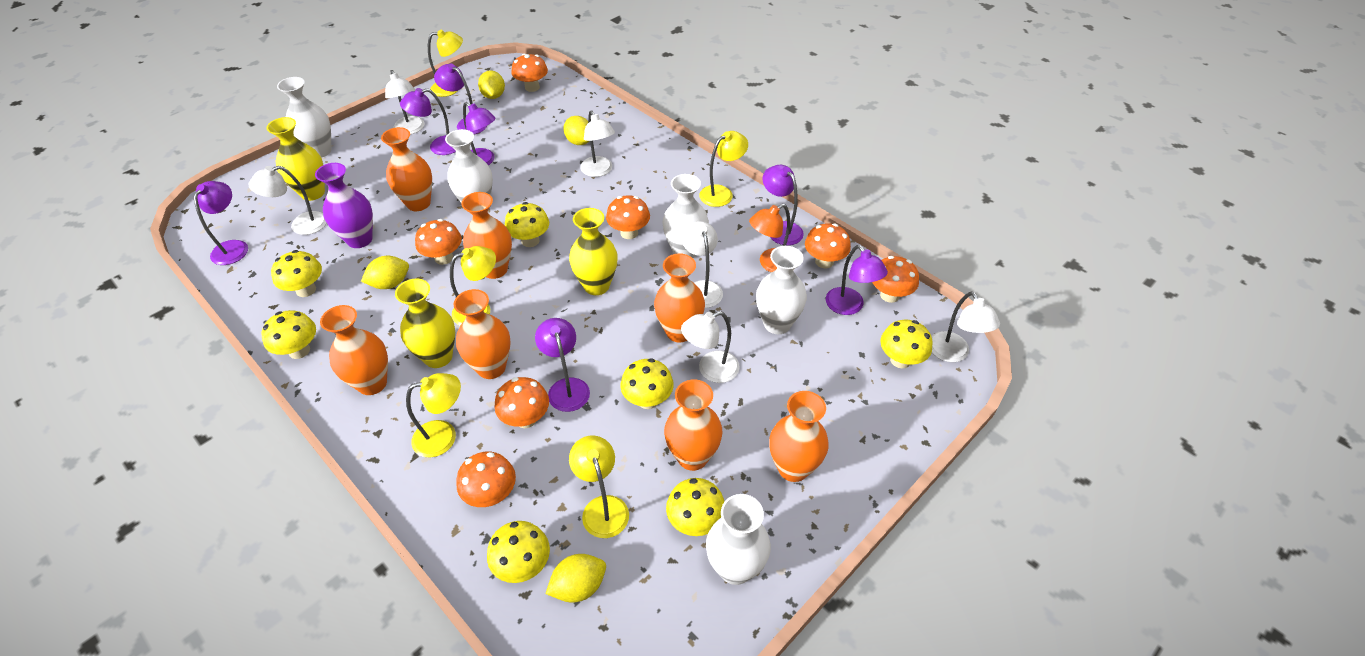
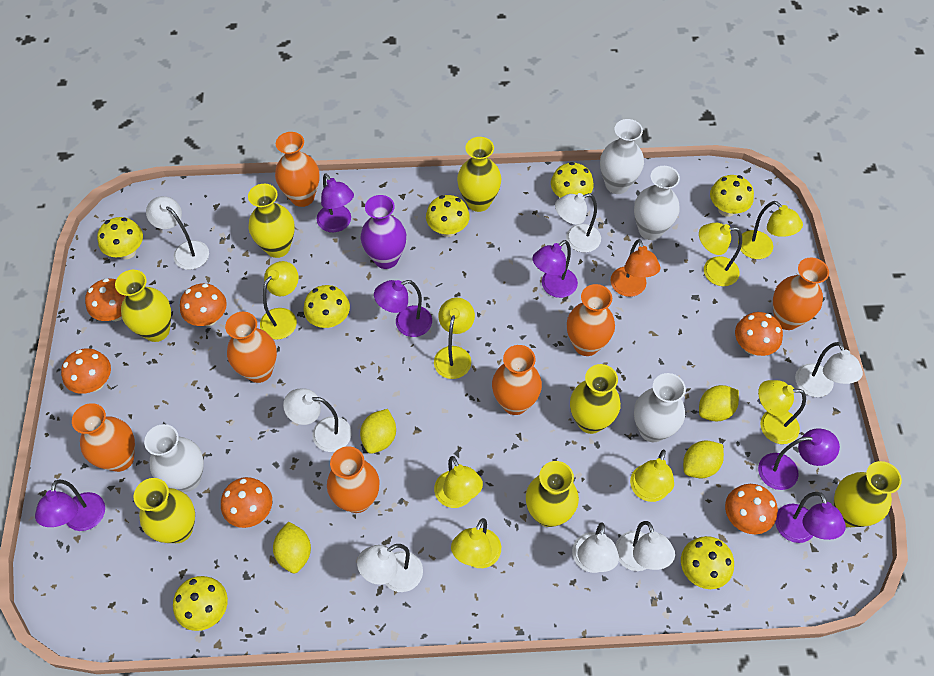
orange mushroom: 7 -> 6
purple lamp: 7 -> 6
white lamp: 6 -> 7
white vase: 5 -> 4
yellow lamp: 5 -> 8
yellow vase: 3 -> 7

